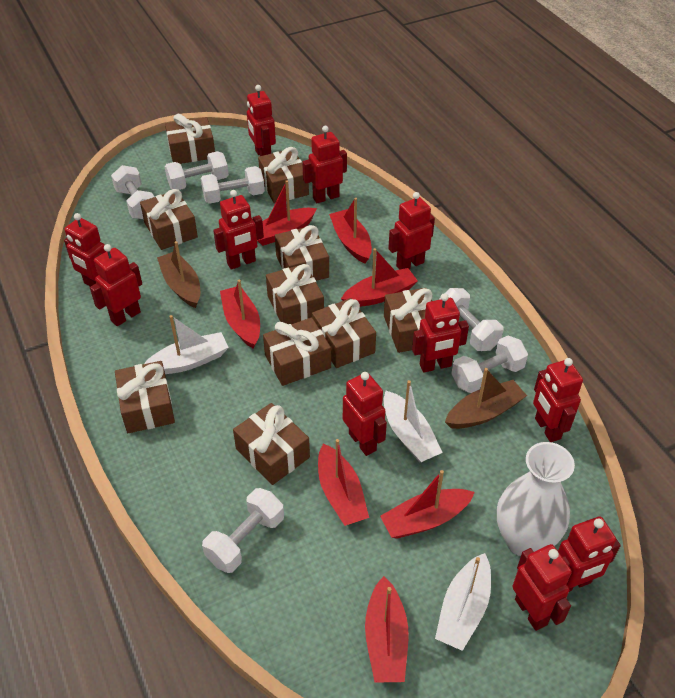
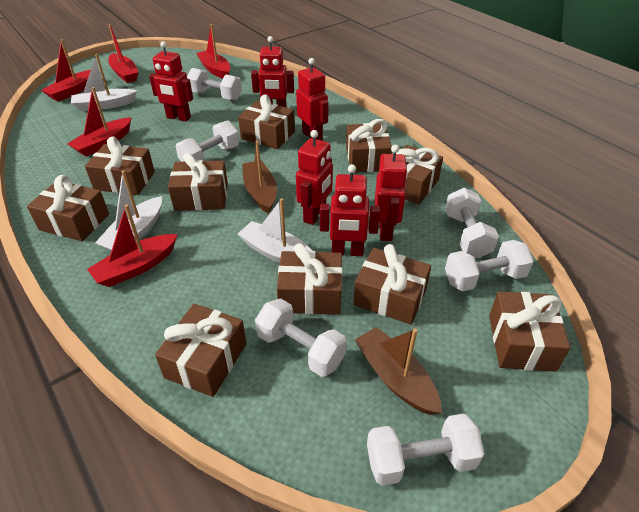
red boat: 7 -> 5
red robot: 11 -> 6
white vase: 1 -> 0

